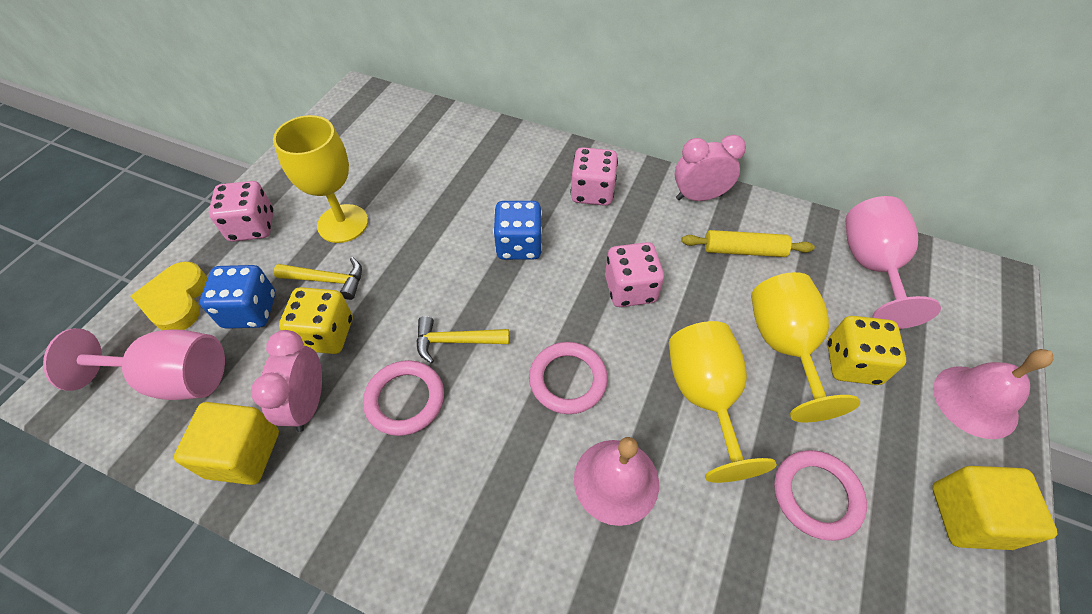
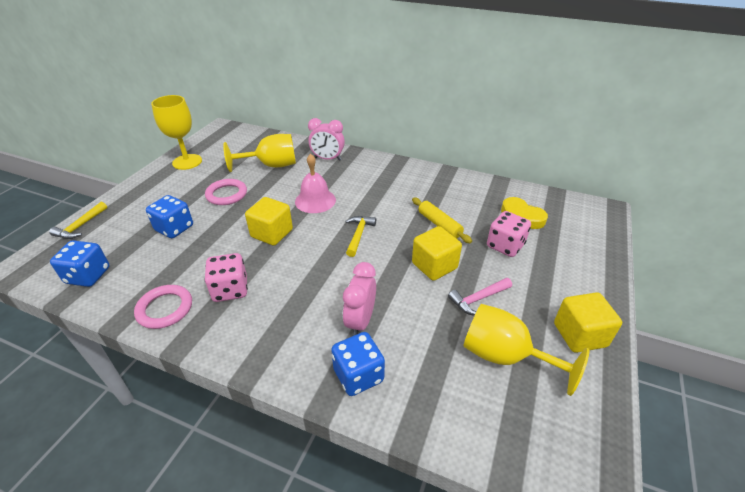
blue dice: 2 -> 3
pink bell: 2 -> 1
pink dice: 3 -> 2
pink goblet: 2 -> 0
pink hammer: 0 -> 1
pink ring: 3 -> 2
yellow cube: 2 -> 3
yellow dice: 2 -> 0

